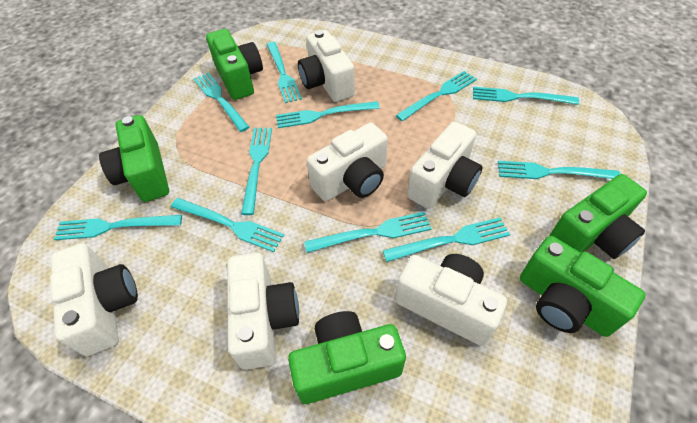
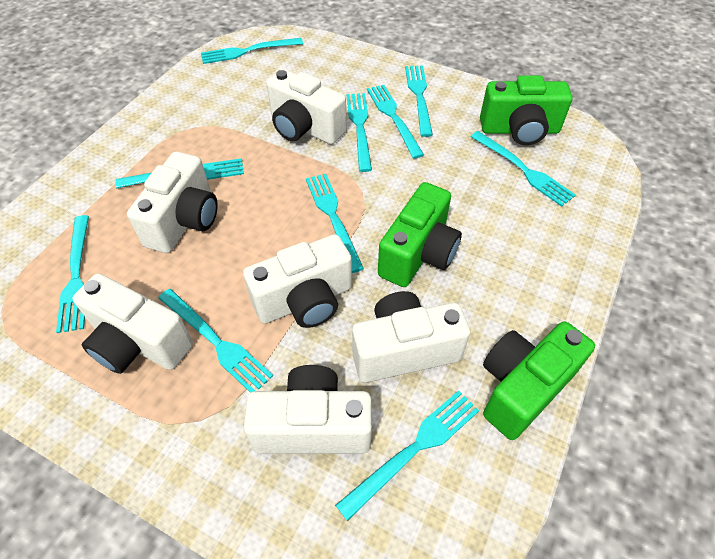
green camera: 5 -> 3
turquoise fork: 11 -> 10

